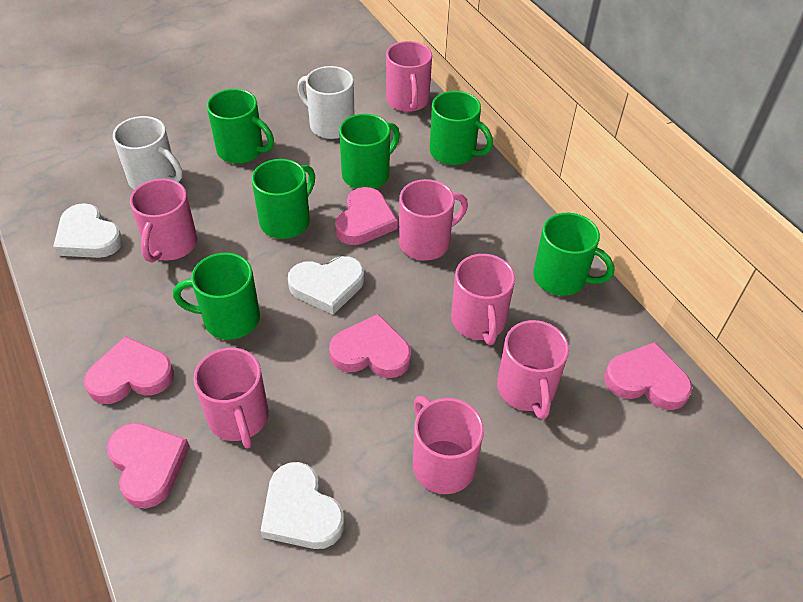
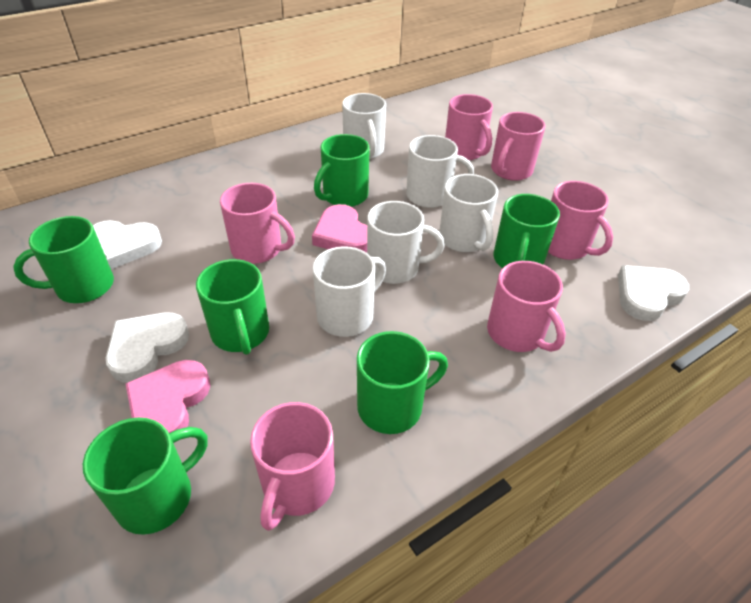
pink heart: 5 -> 2
pink mug: 7 -> 6
white mug: 2 -> 5

